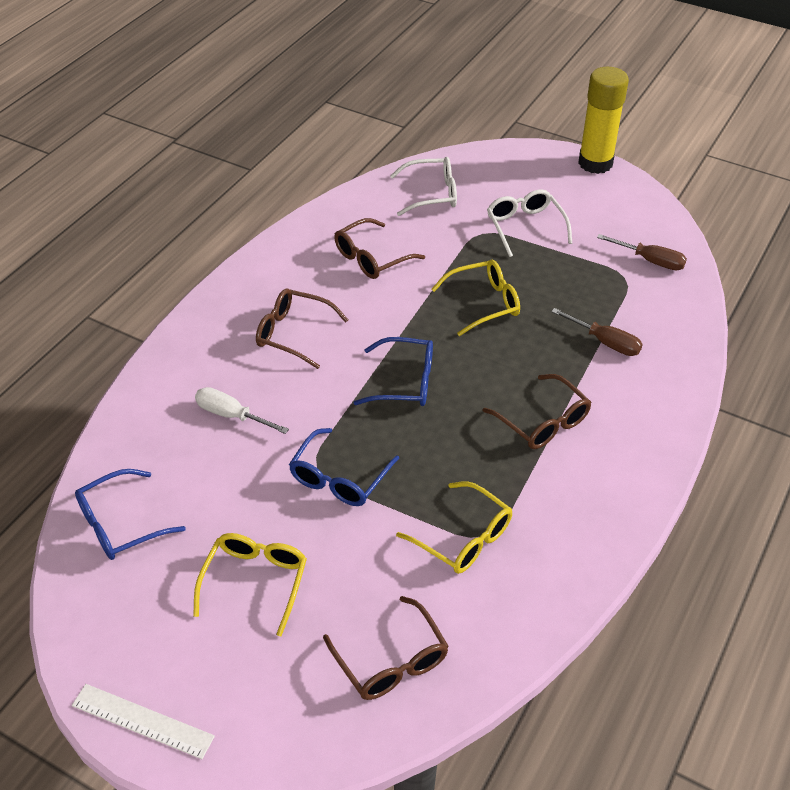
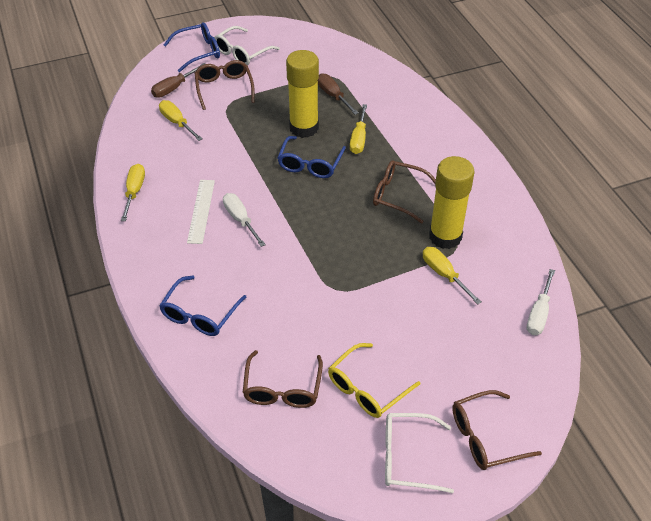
white screwdriver: 1 -> 2
yellow glasses: 3 -> 1
yellow glue stick: 1 -> 2
yellow screwdriver: 0 -> 4

